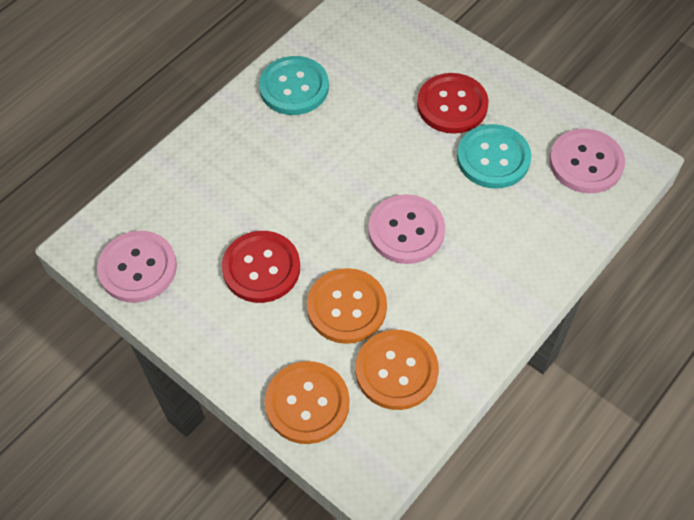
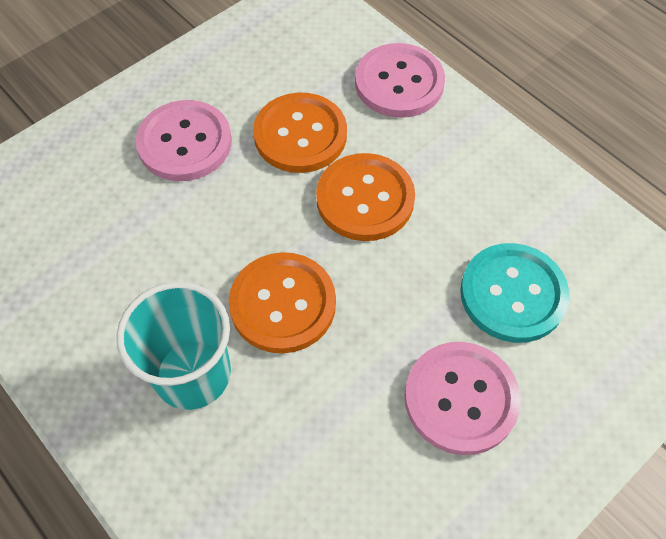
red button: 2 -> 0
turquoise button: 2 -> 1
turquoise cup: 0 -> 1

